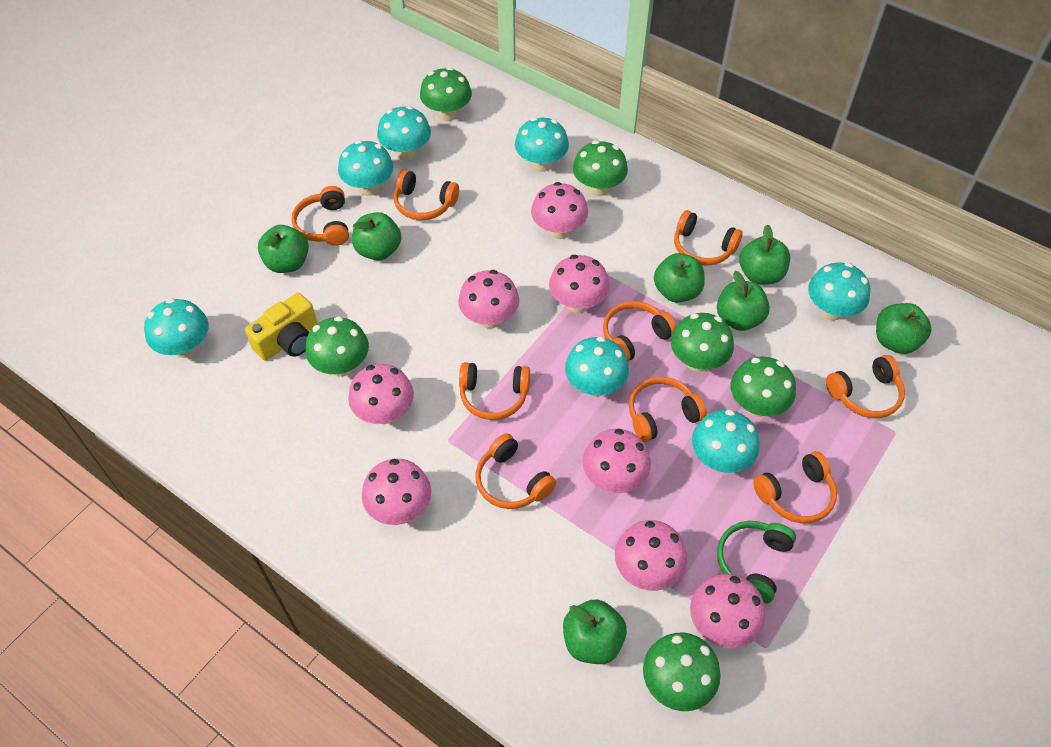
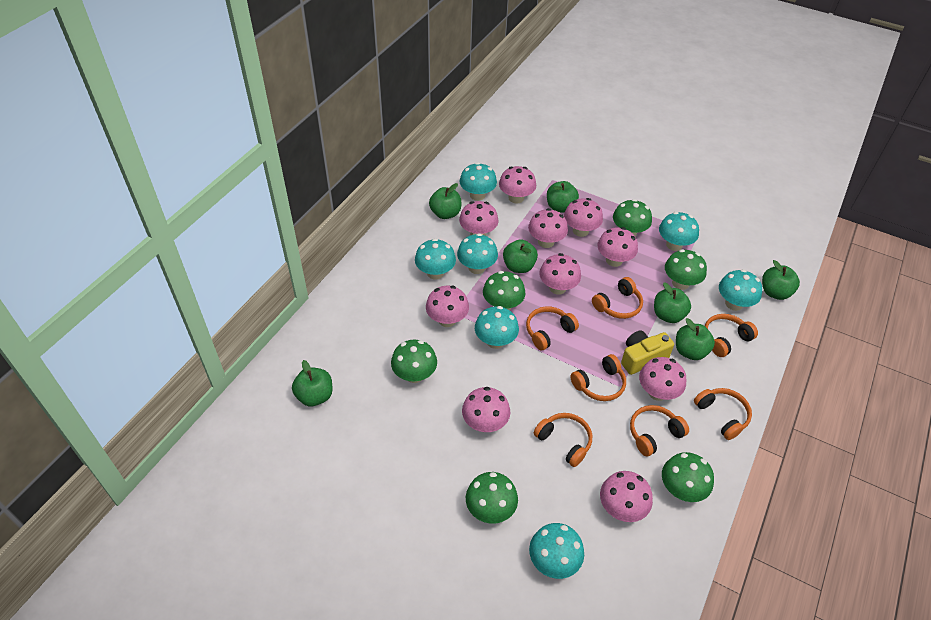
green headphones: 1 -> 0
orange headphones: 9 -> 7
pink mushroom: 8 -> 10

